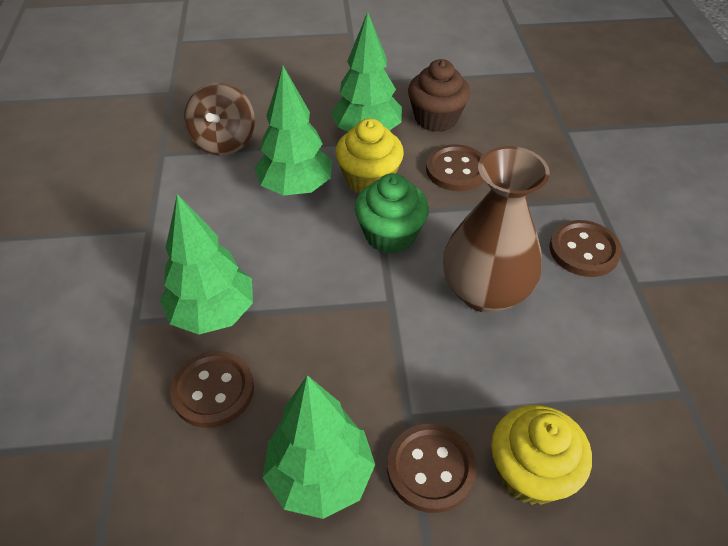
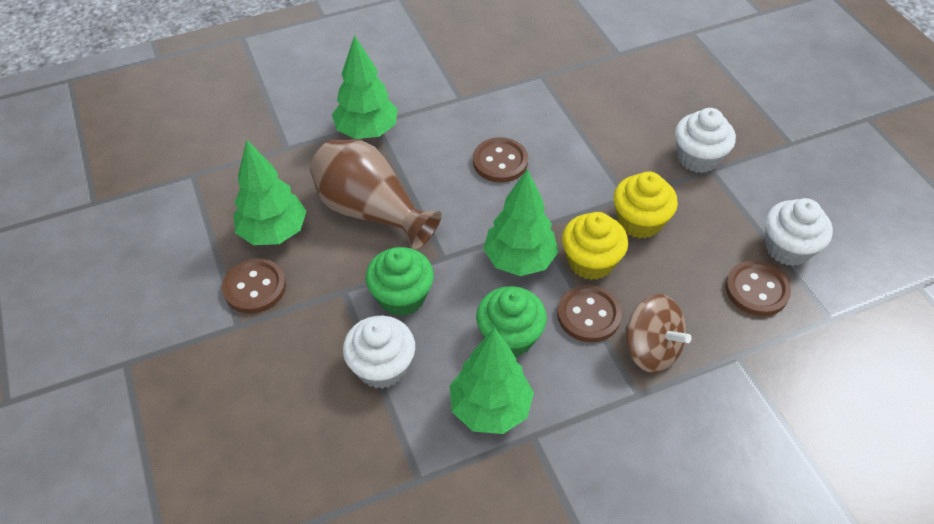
brown cupcake: 1 -> 0
green cupcake: 1 -> 2
white cupcake: 0 -> 3

